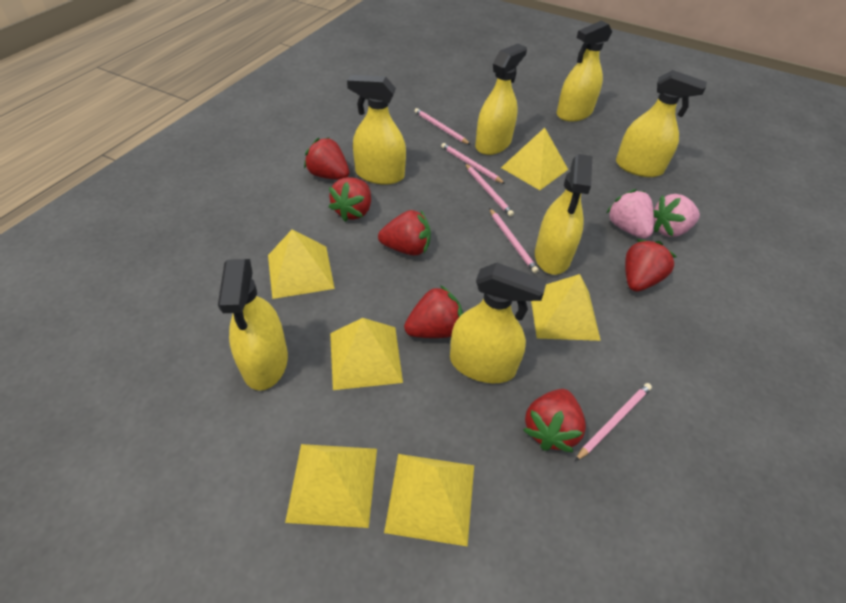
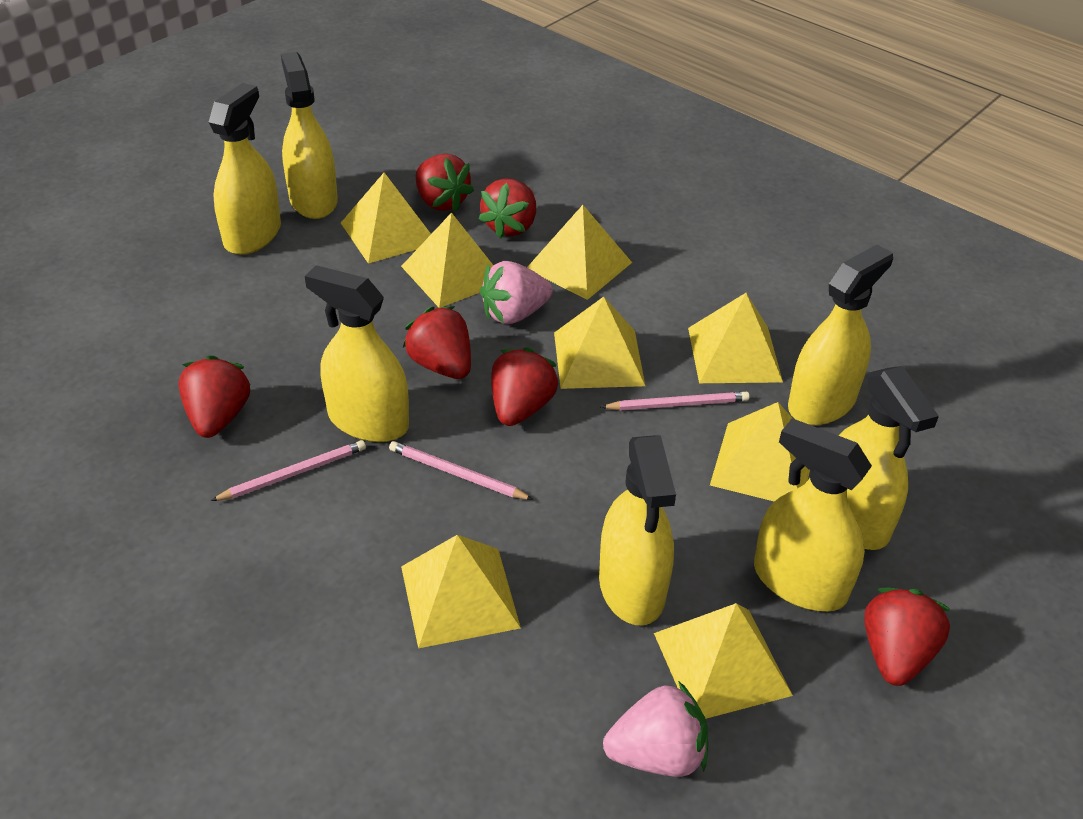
pink pencil: 5 -> 3
yellow pyramid: 6 -> 8

